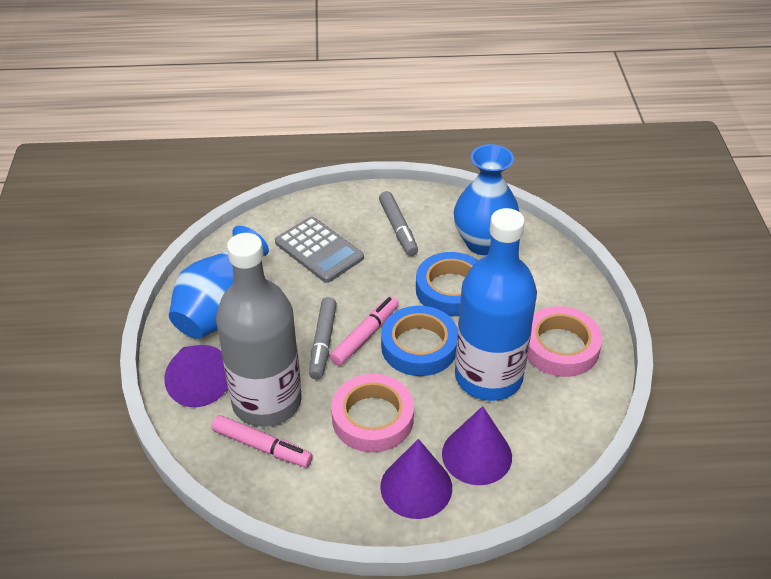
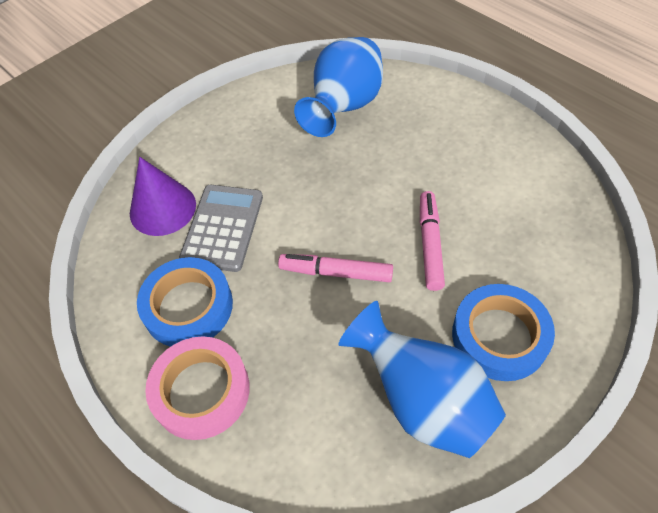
blue bottle: 1 -> 0
grey bottle: 1 -> 0
grey marker: 2 -> 0
pink tape: 2 -> 1
purple cone: 3 -> 1

